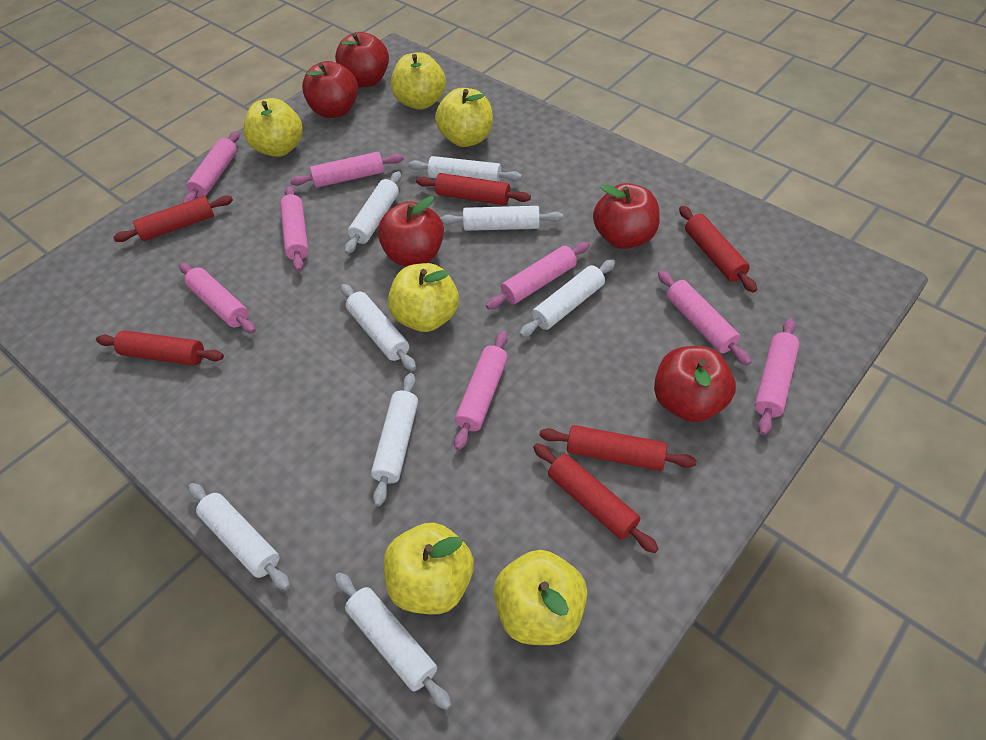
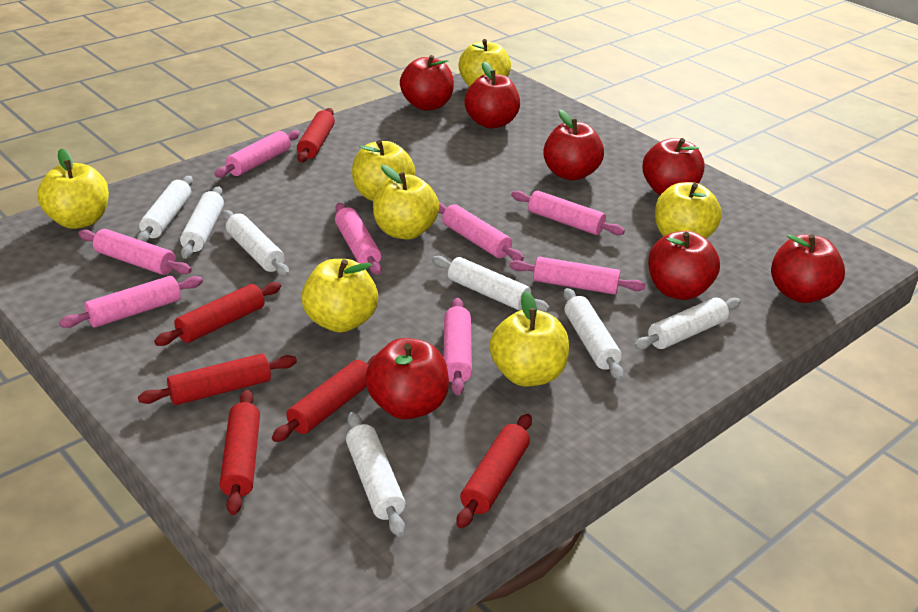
red apple: 5 -> 7
white rolling pin: 8 -> 7
yellow apple: 6 -> 7

